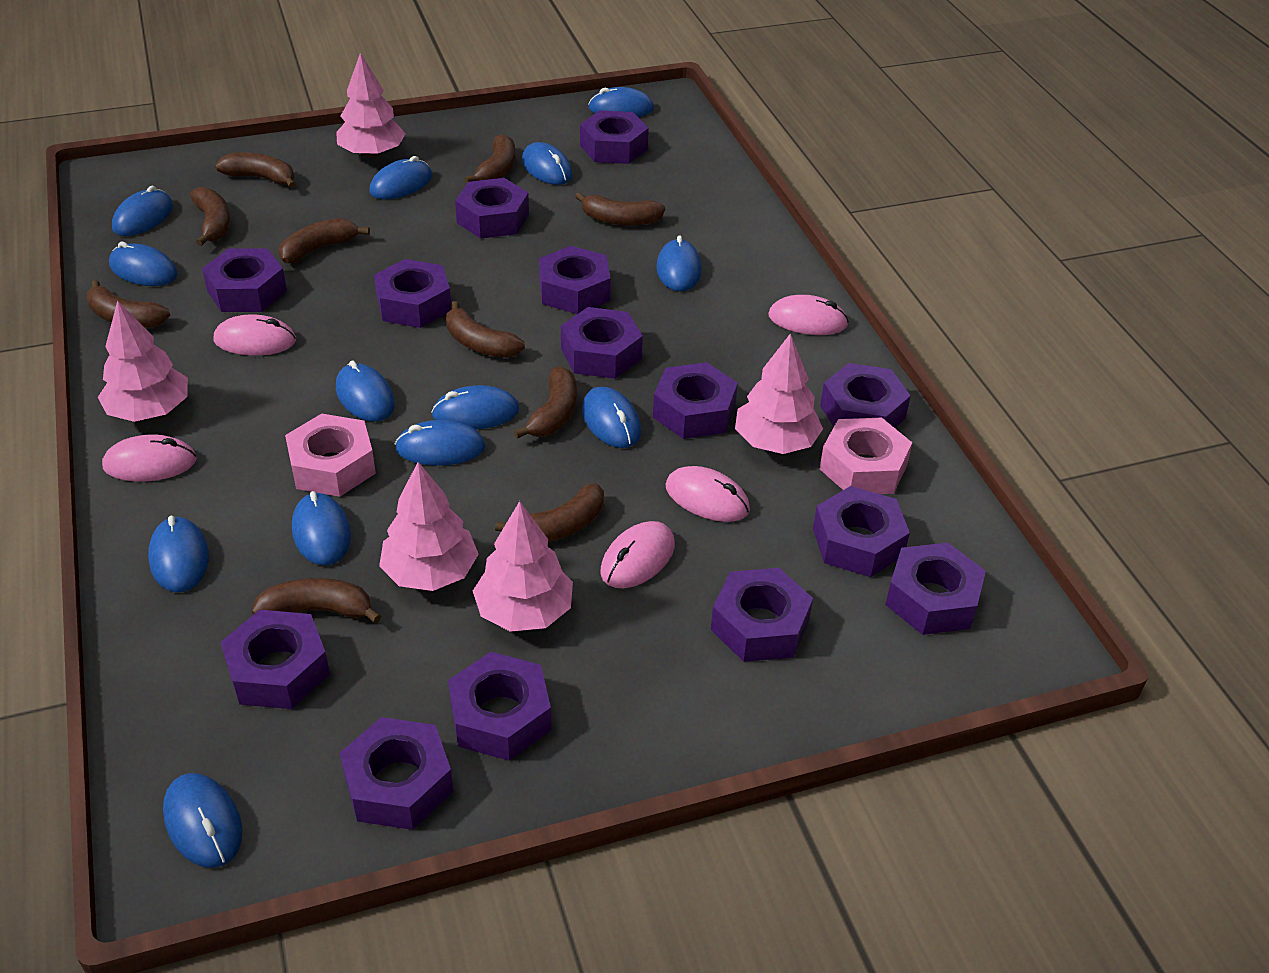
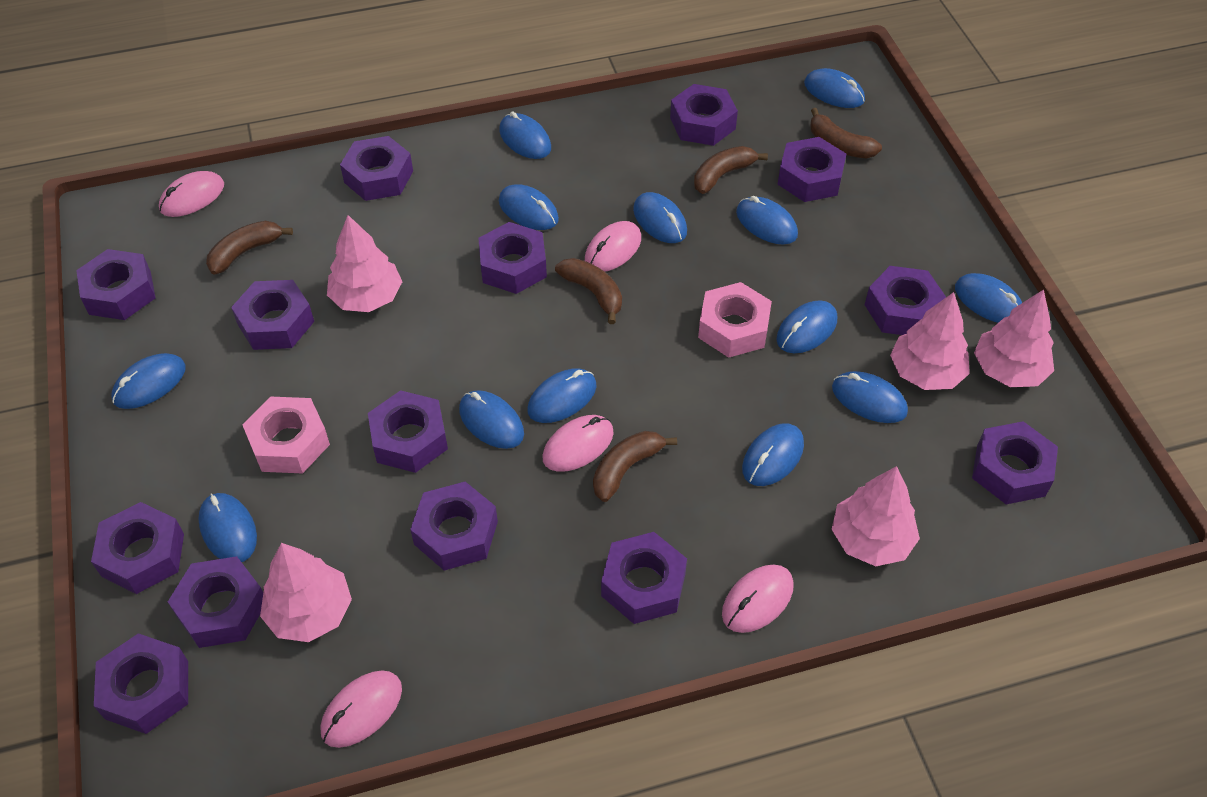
brown banana: 10 -> 5

